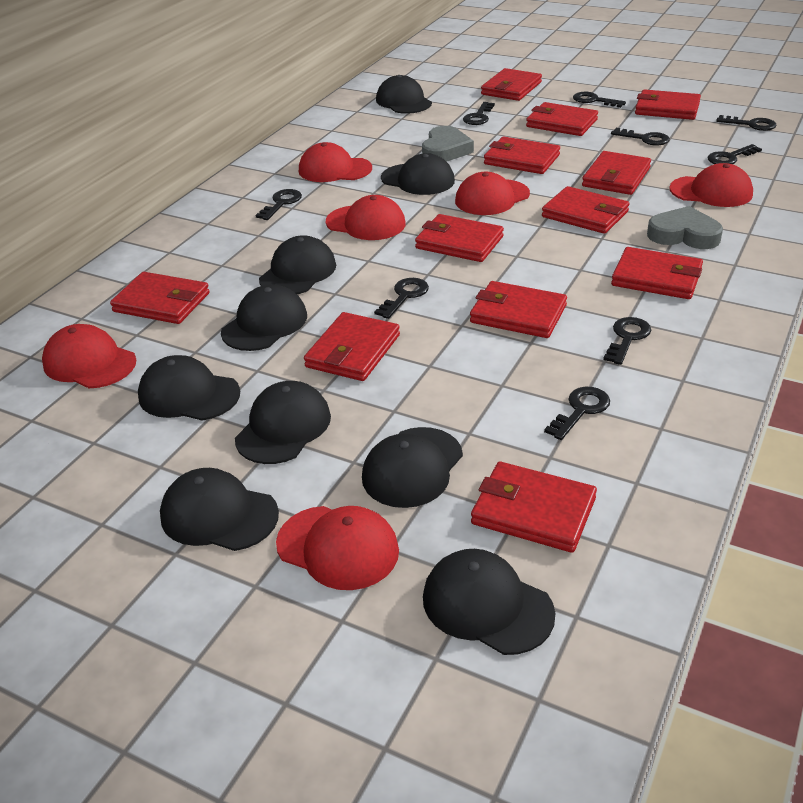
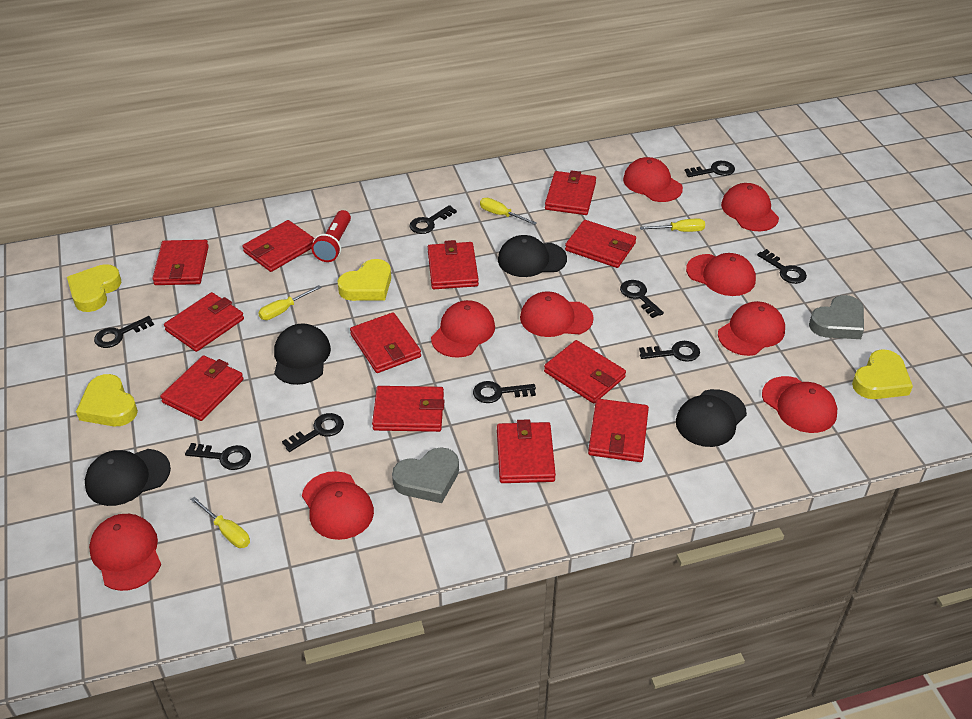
black cap: 9 -> 4
red cap: 6 -> 9
red flashlight: 0 -> 1
yellow heart: 0 -> 4
yellow screwdriver: 0 -> 4

